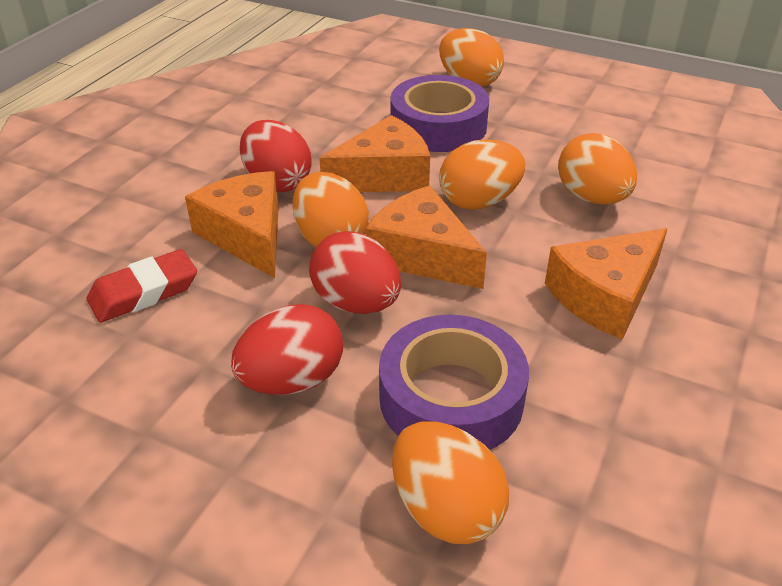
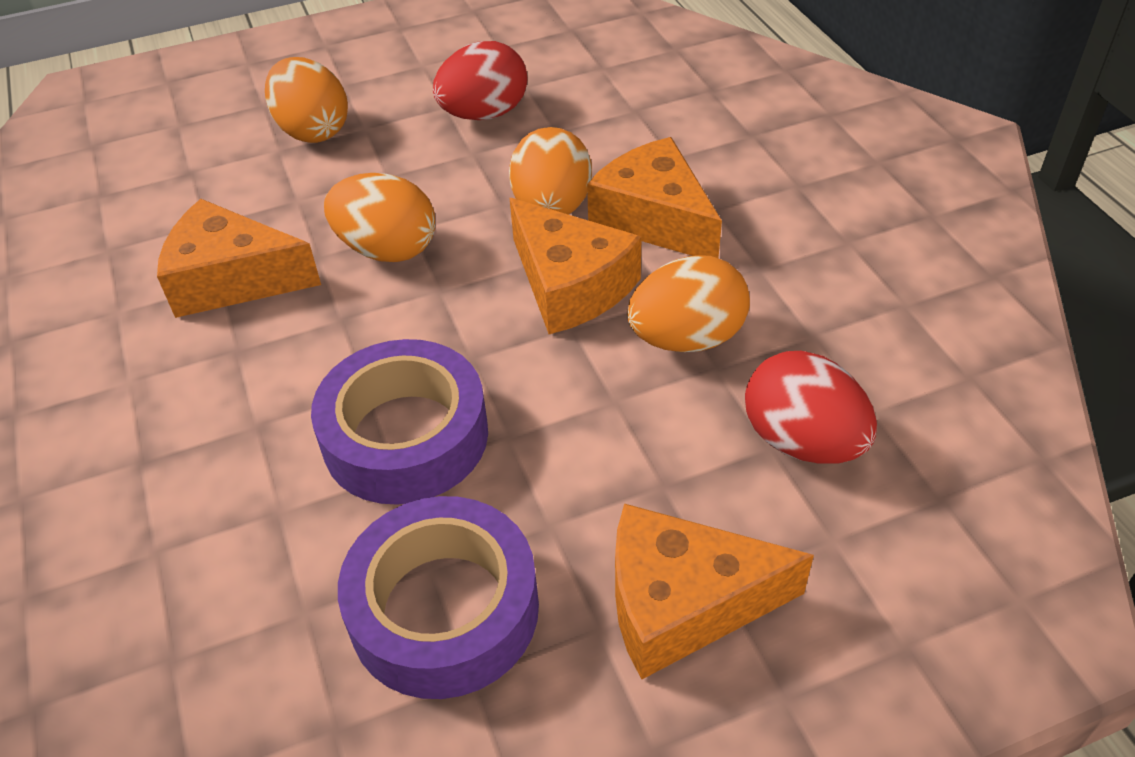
orange egg: 5 -> 4
red egg: 3 -> 2
red eraser: 1 -> 0

